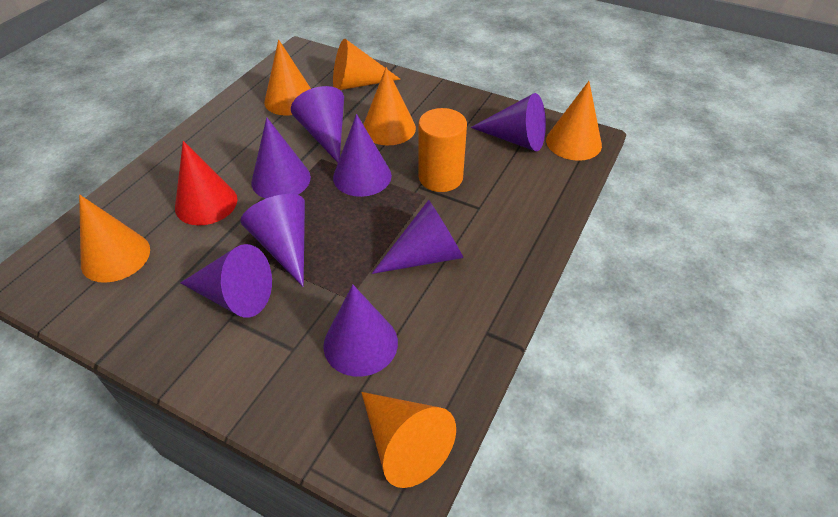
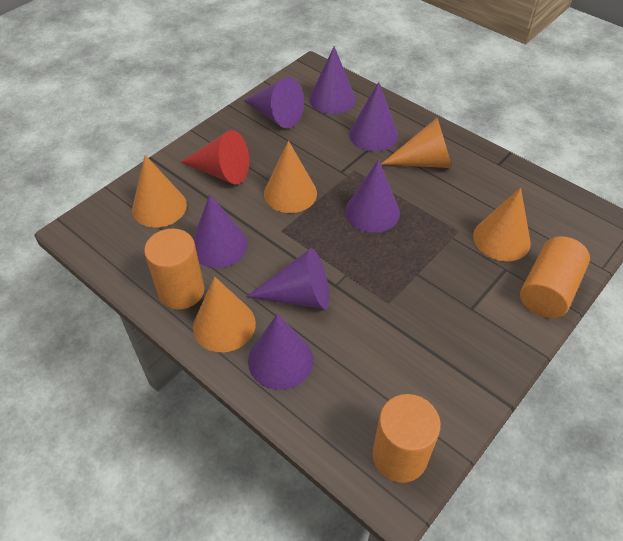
orange cone: 6 -> 5
orange cylinder: 1 -> 3
purple cone: 8 -> 7

